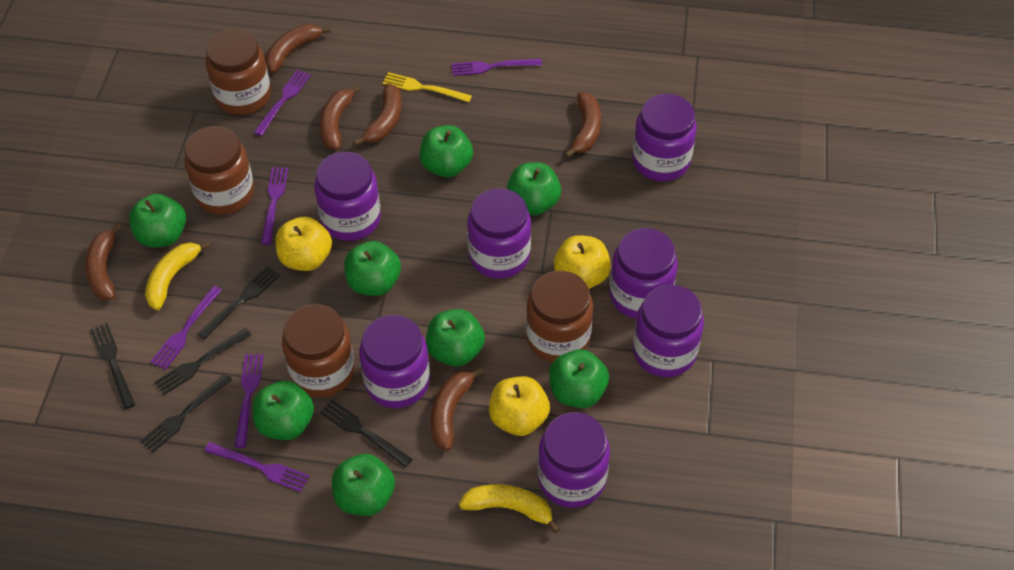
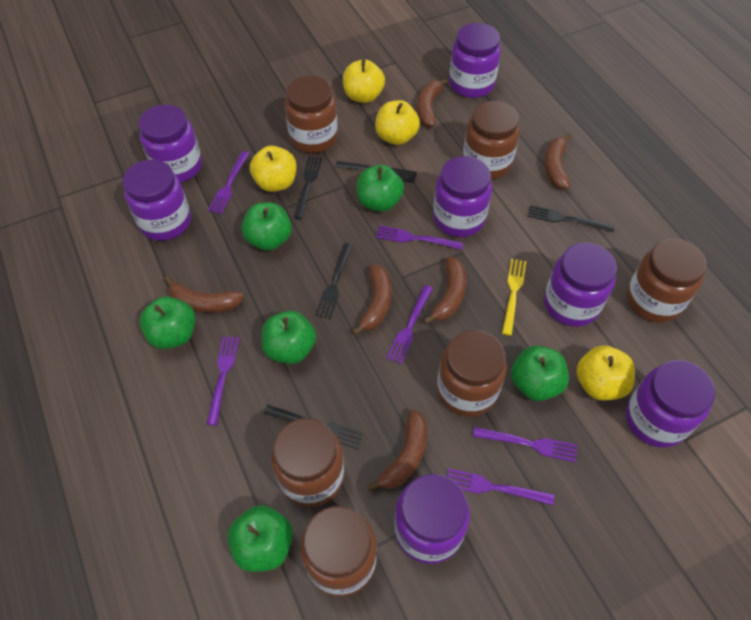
brown jar: 4 -> 6
green apple: 8 -> 6
yellow apple: 3 -> 4
yellow banana: 2 -> 0

